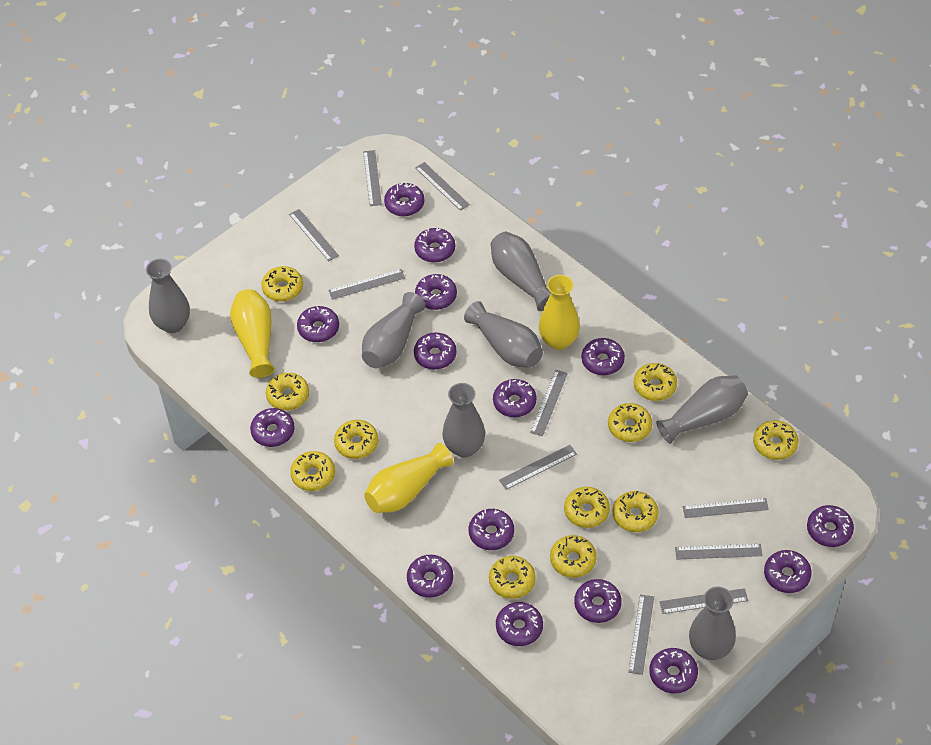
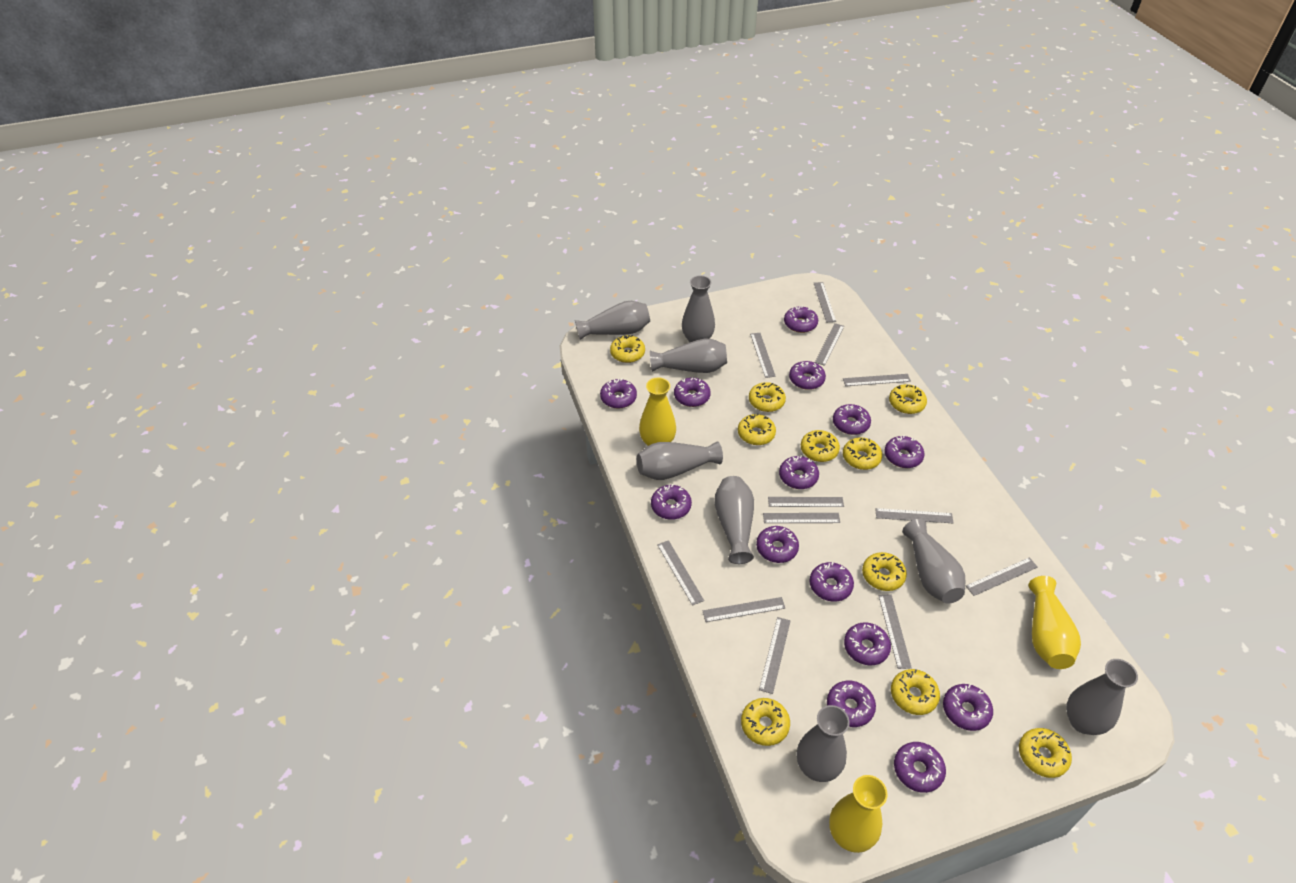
grey ruler: 10 -> 12
grey vase: 7 -> 8
purple donut: 15 -> 14
yellow donut: 11 -> 10

